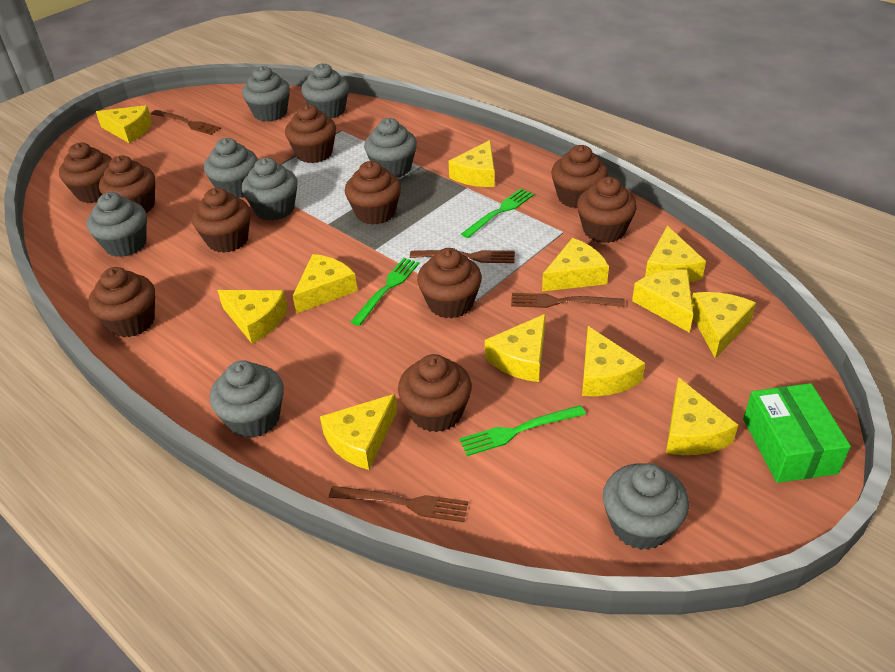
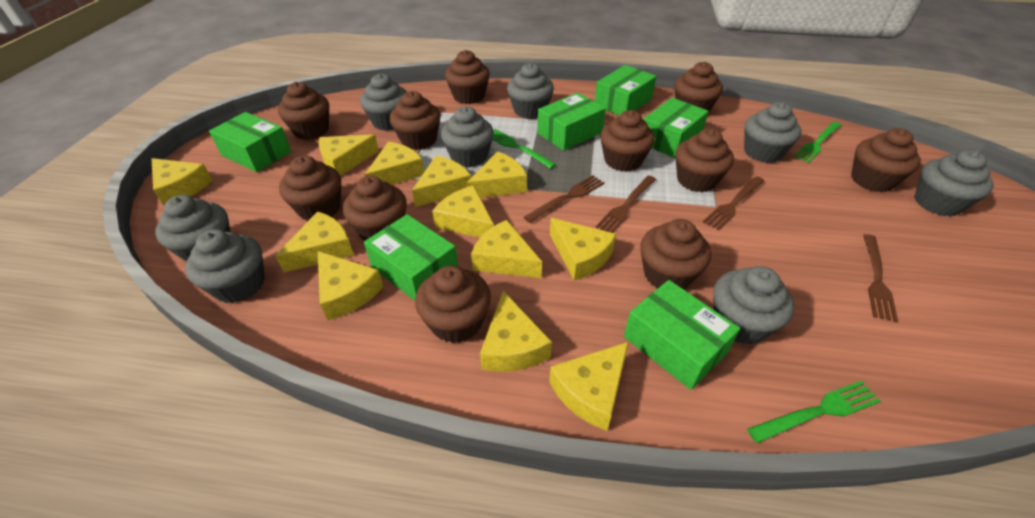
brown cupcake: 10 -> 11
green box: 1 -> 6

